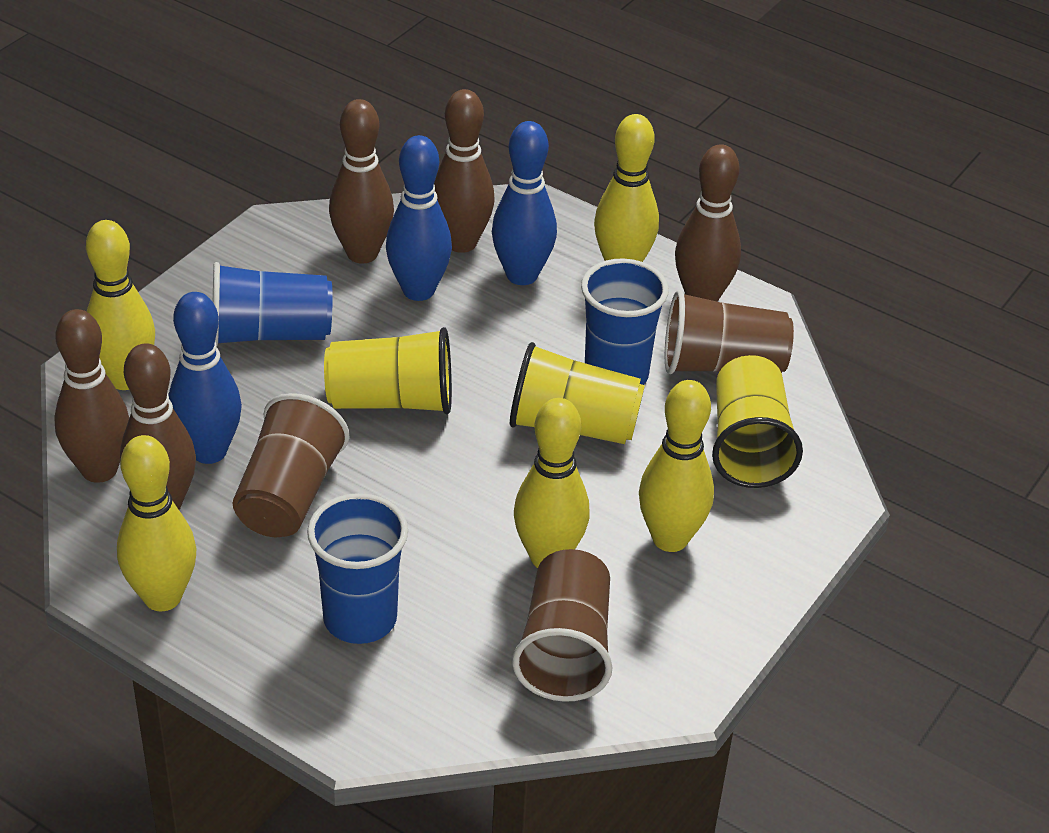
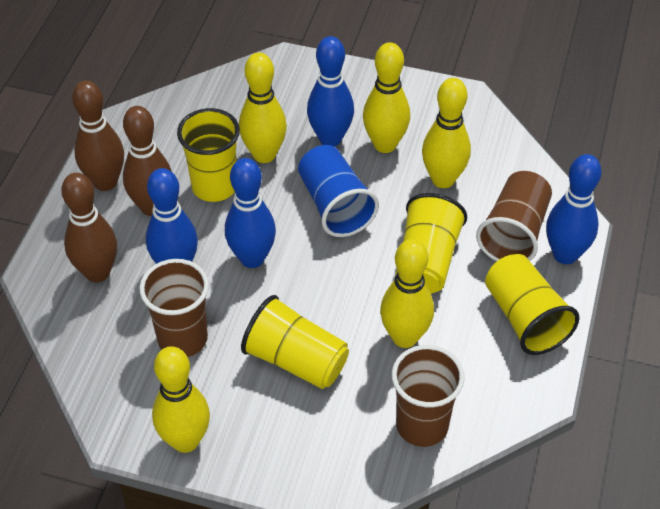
blue bowling pin: 3 -> 4
blue cup: 3 -> 1
brown bowling pin: 5 -> 3
yellow cup: 3 -> 4

